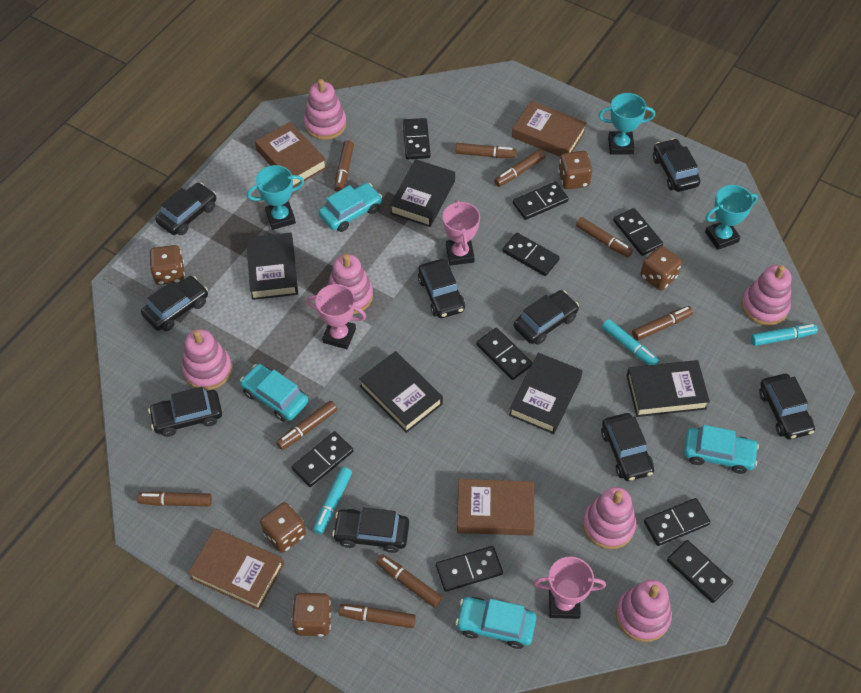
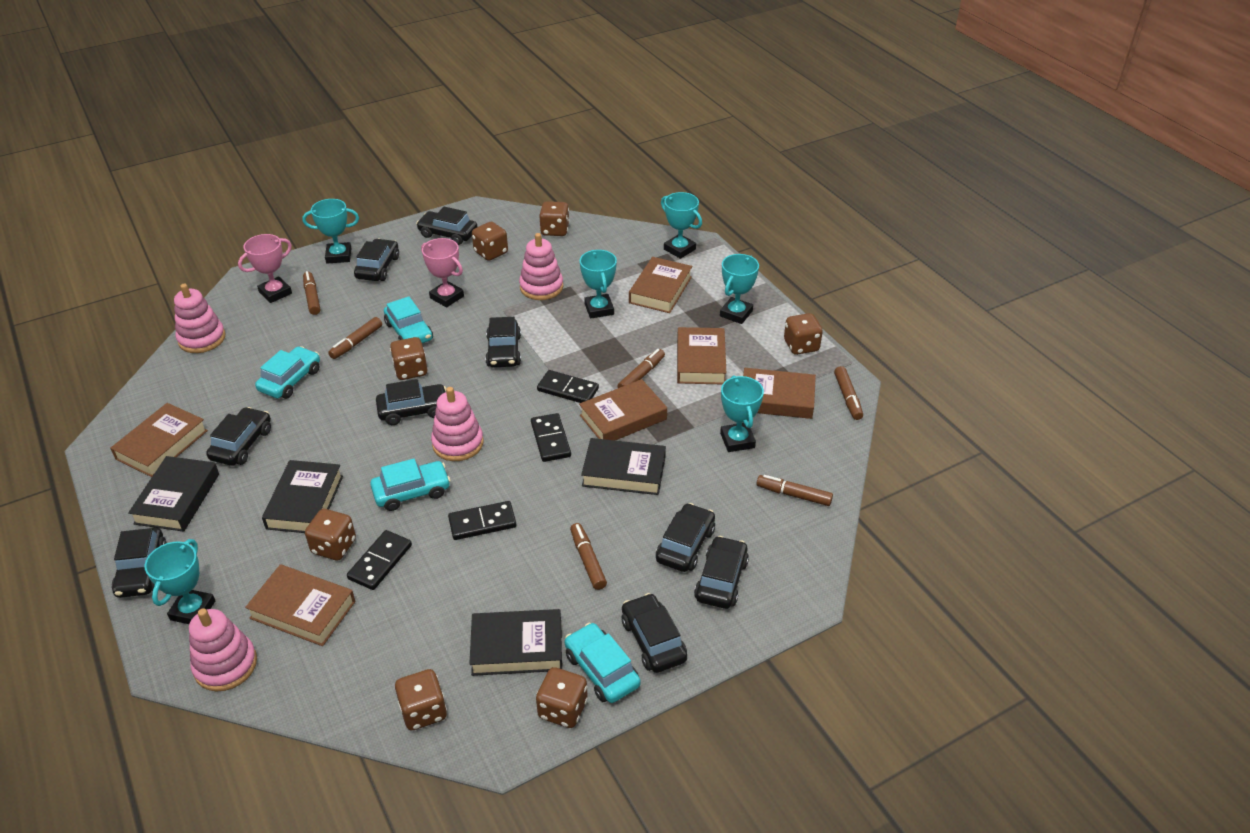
black book: 5 -> 4
black domino: 9 -> 4
brown book: 4 -> 6
brown dice: 5 -> 7
brown marker: 9 -> 6
pink stacking toy: 6 -> 4
pink trophy: 3 -> 2
turquoise marker: 3 -> 0
turquoise trophy: 3 -> 6

